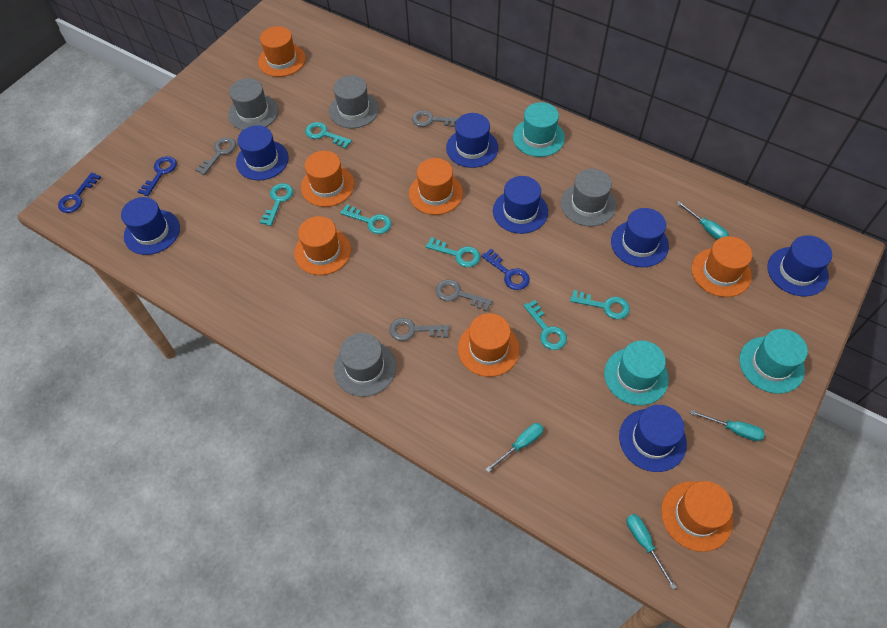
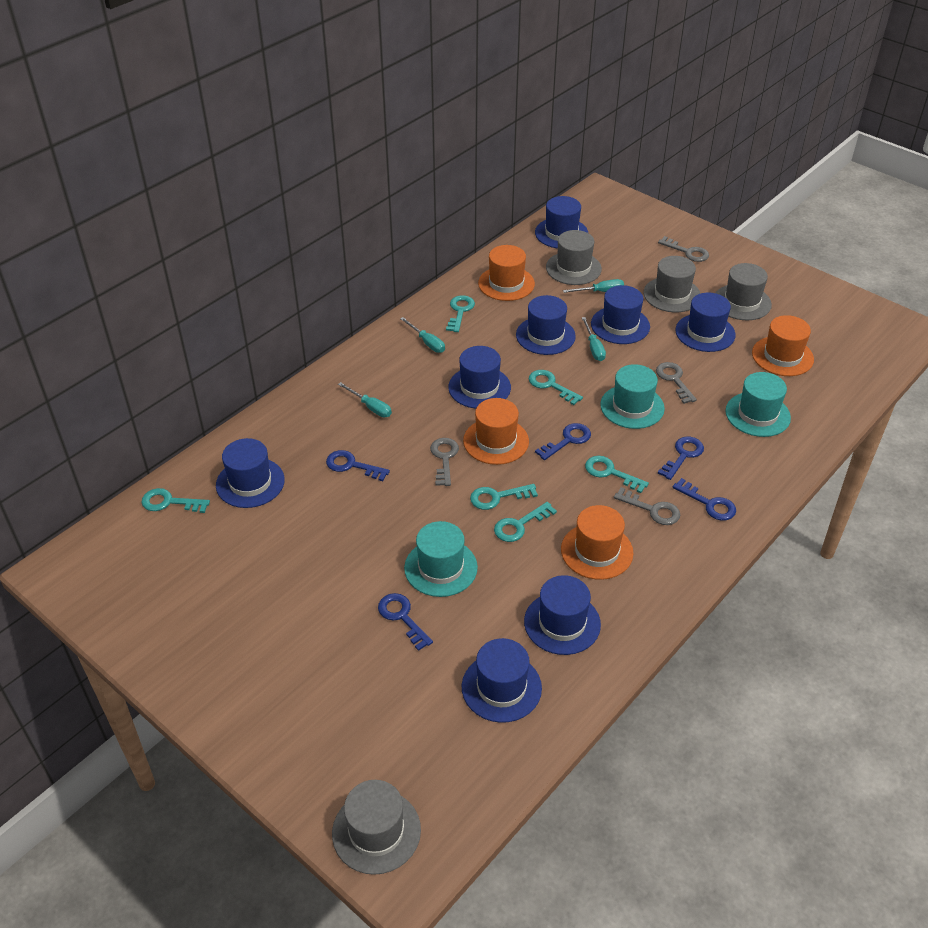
blue hat: 7 -> 8
blue key: 3 -> 5
orange hat: 7 -> 4

